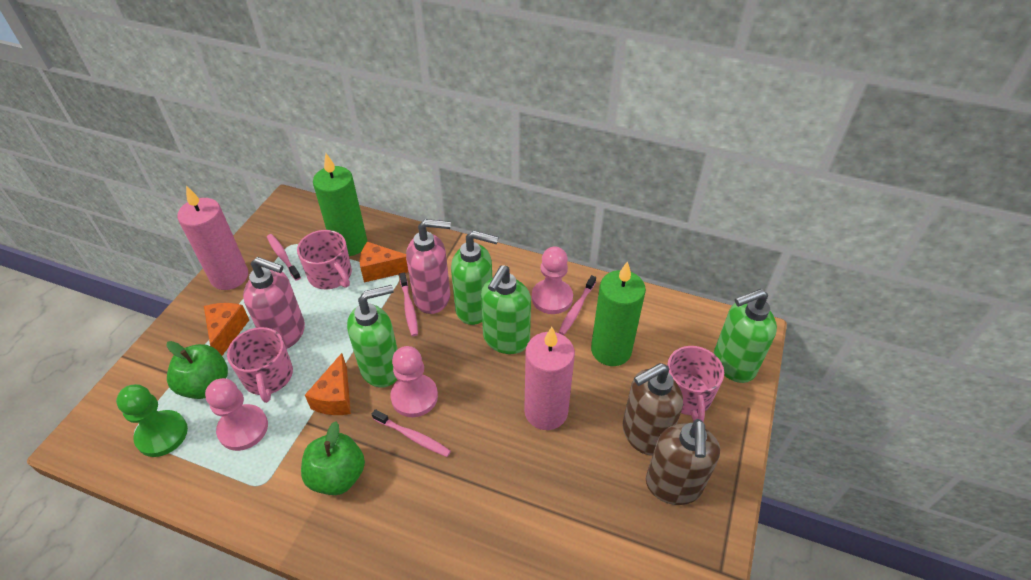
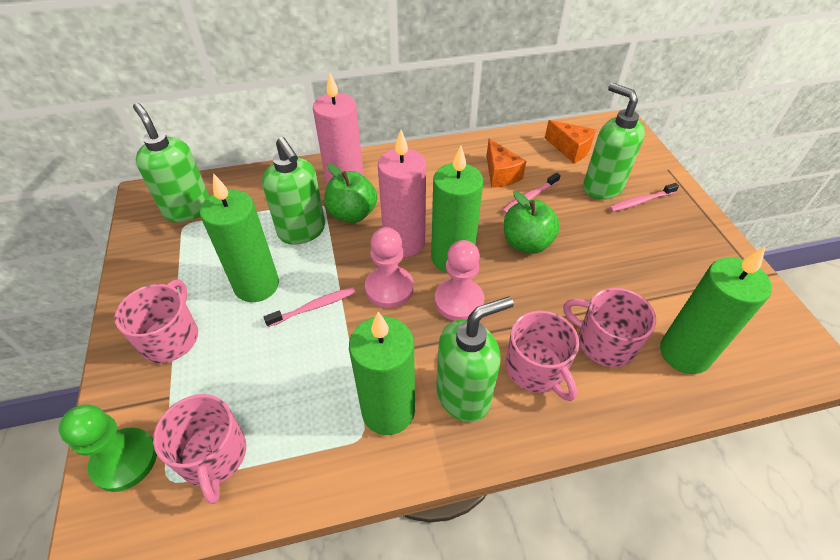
brown soap dispenser: 2 -> 0
green candle: 2 -> 4
orange cheese: 3 -> 2
pink mug: 3 -> 4
pink pawn: 3 -> 2
pink soap dispenser: 2 -> 0
pink toothbrush: 4 -> 3

